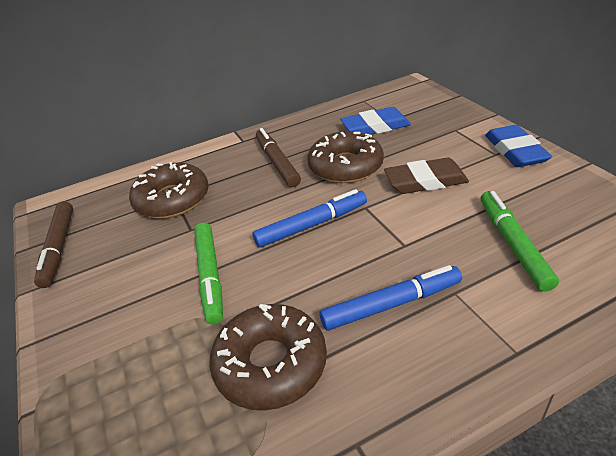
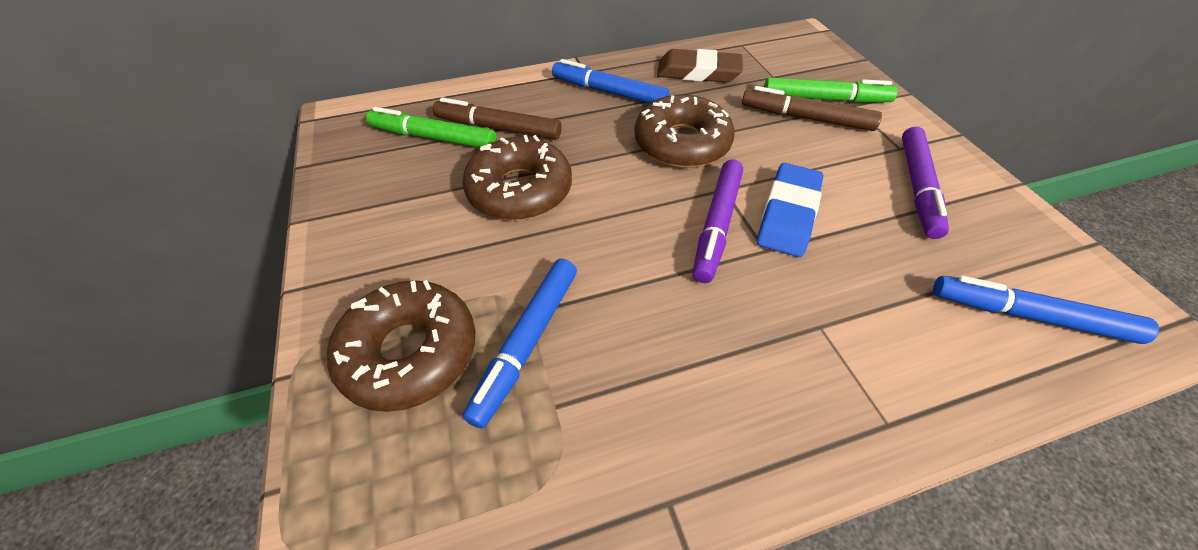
blue eraser: 2 -> 1
blue marker: 2 -> 3
purple marker: 0 -> 2

